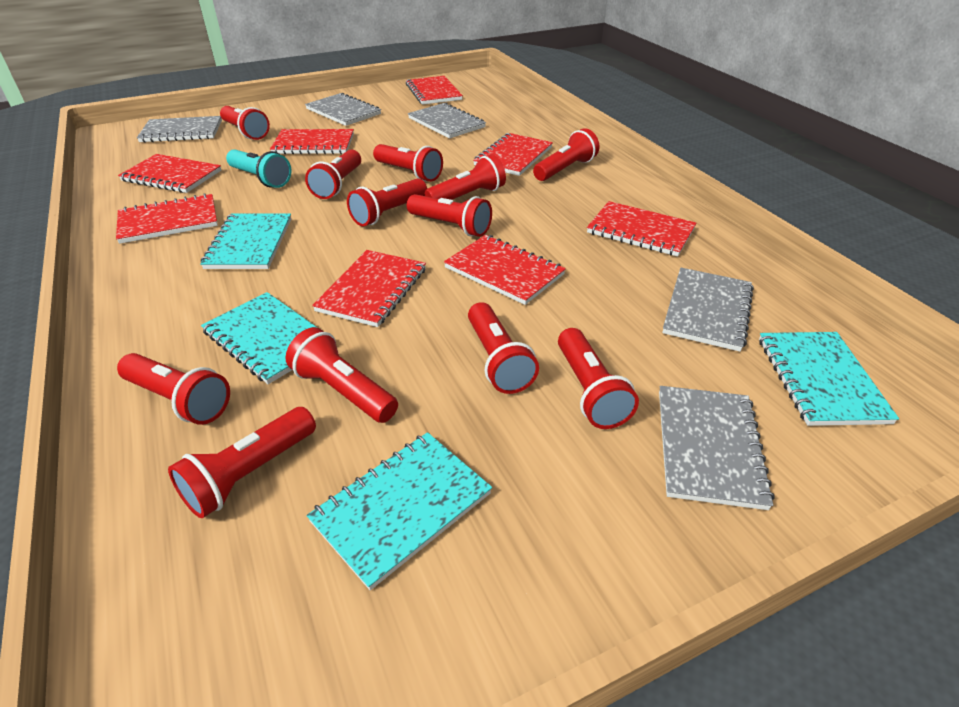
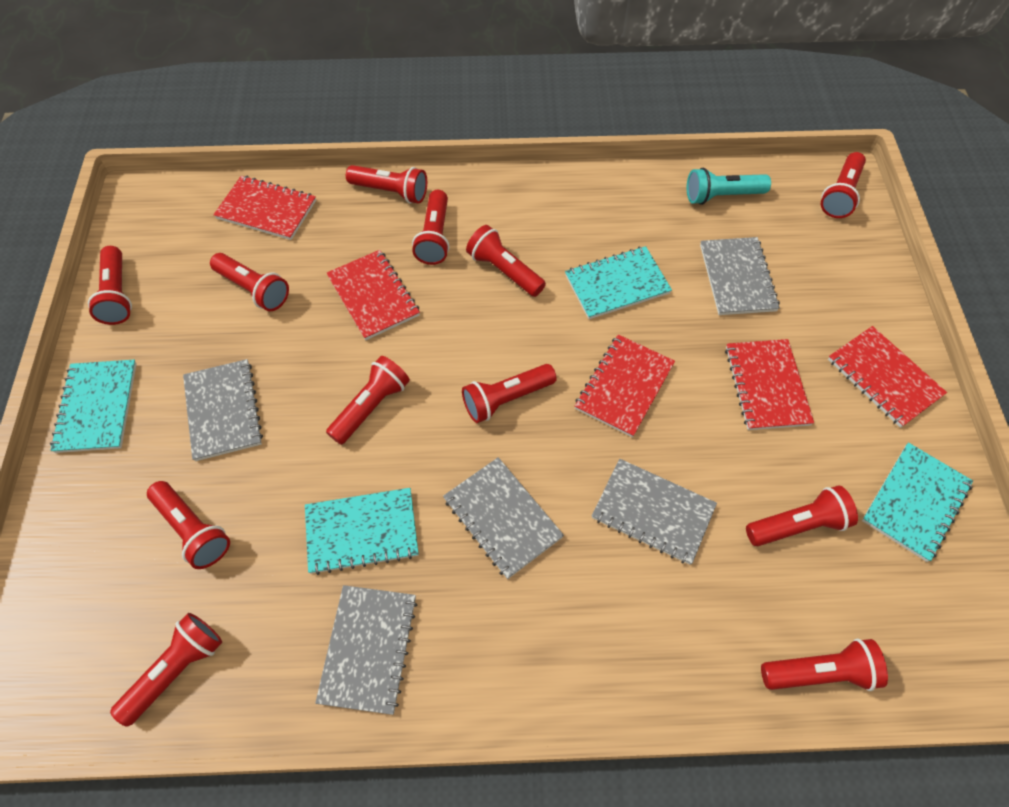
red notebook: 8 -> 5

